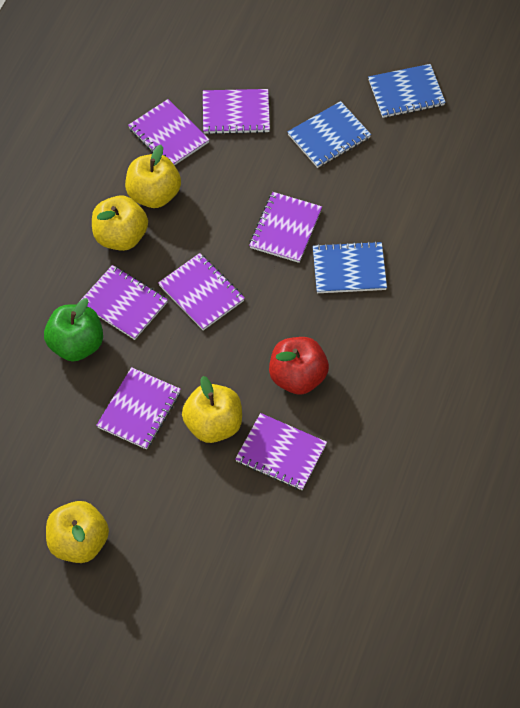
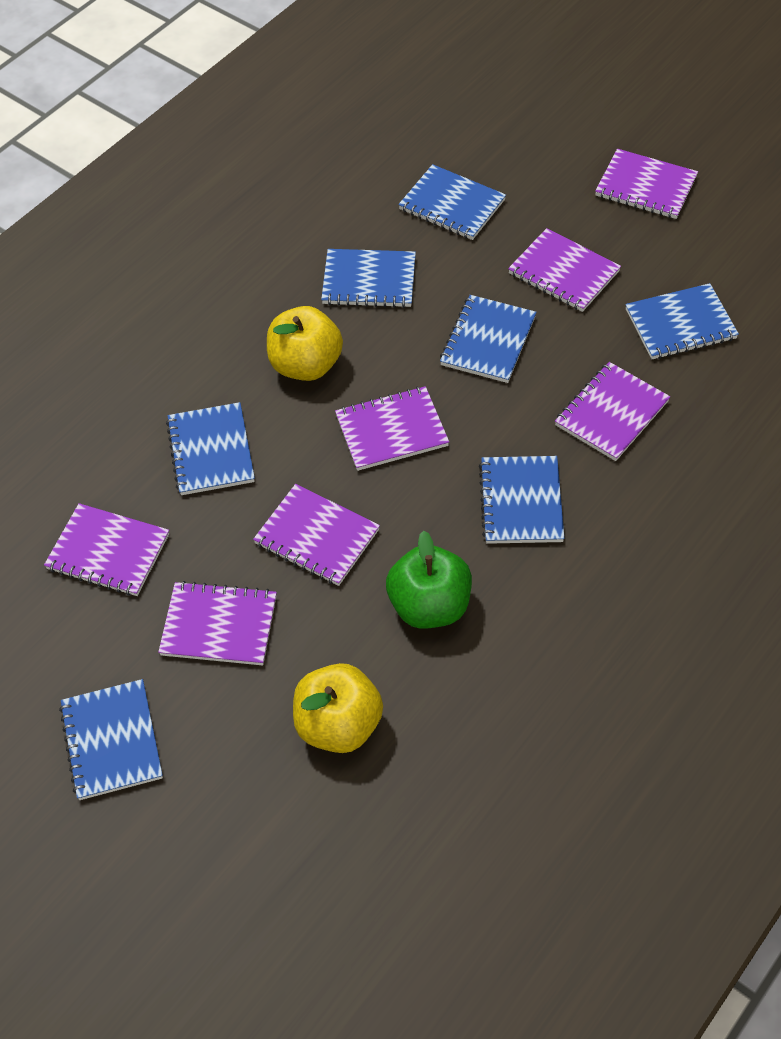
blue notebook: 3 -> 7
red apple: 1 -> 0
yellow apple: 4 -> 2

